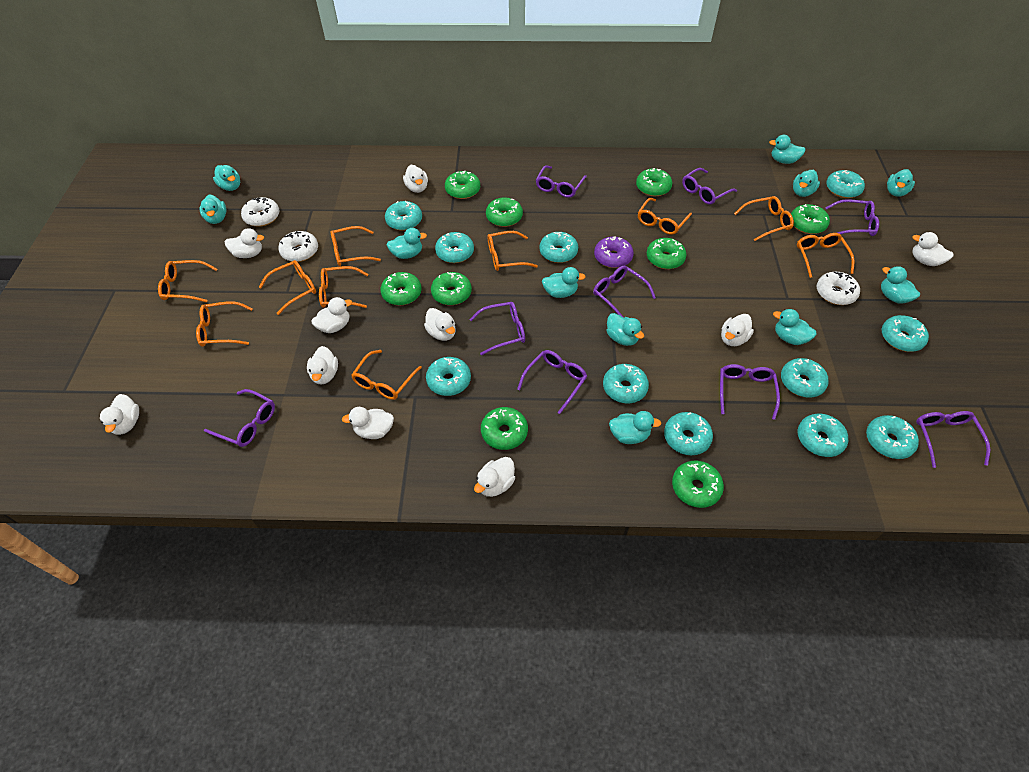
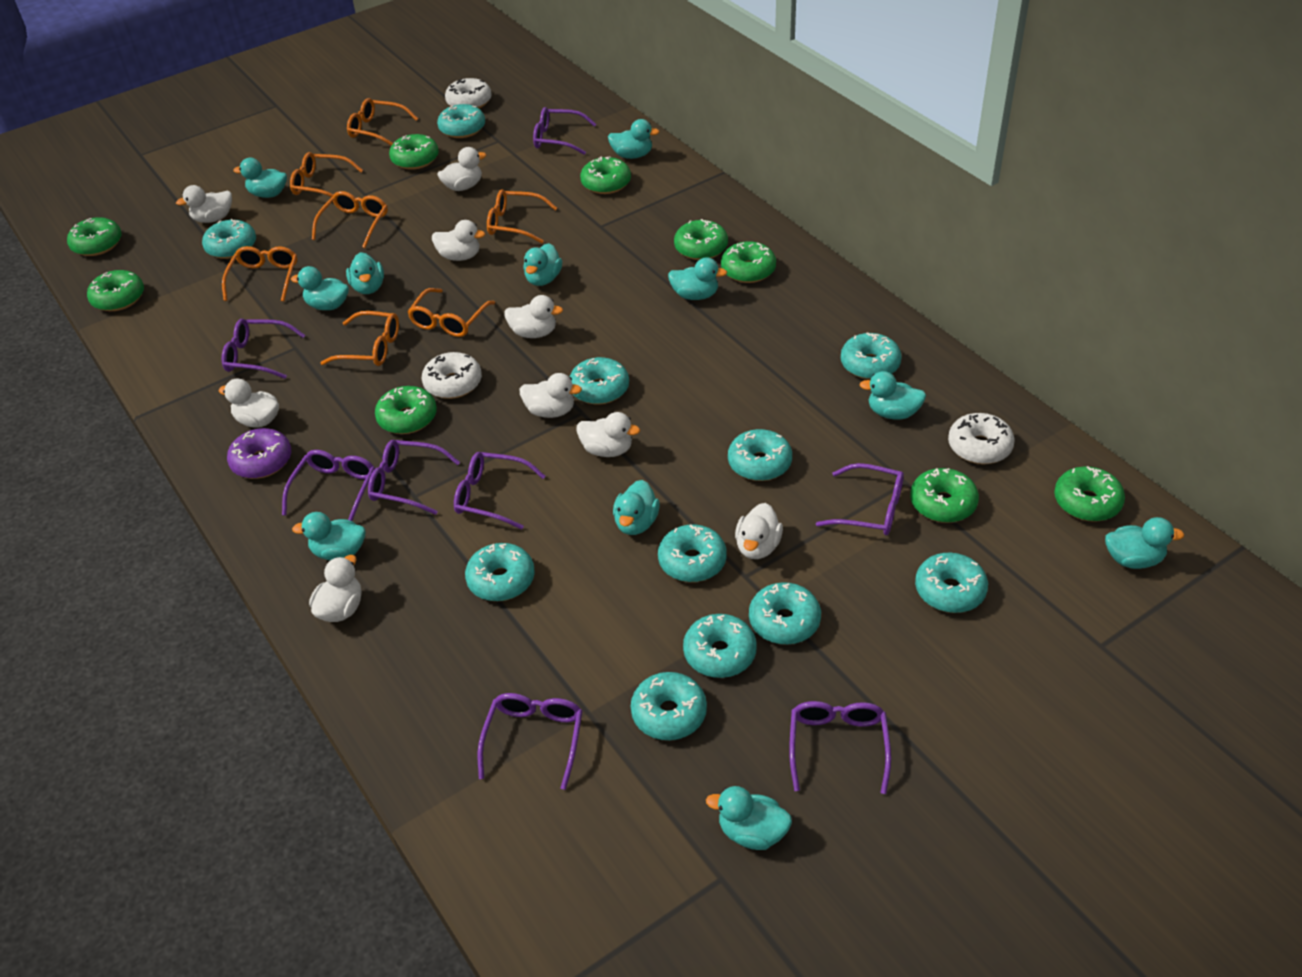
orange glasses: 10 -> 7
purple glasses: 9 -> 8
white duck: 10 -> 9

